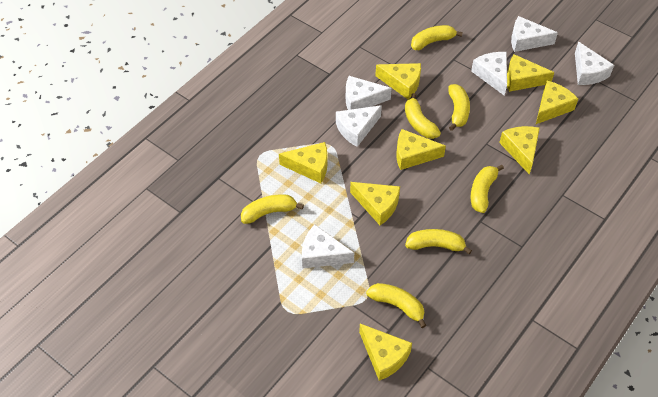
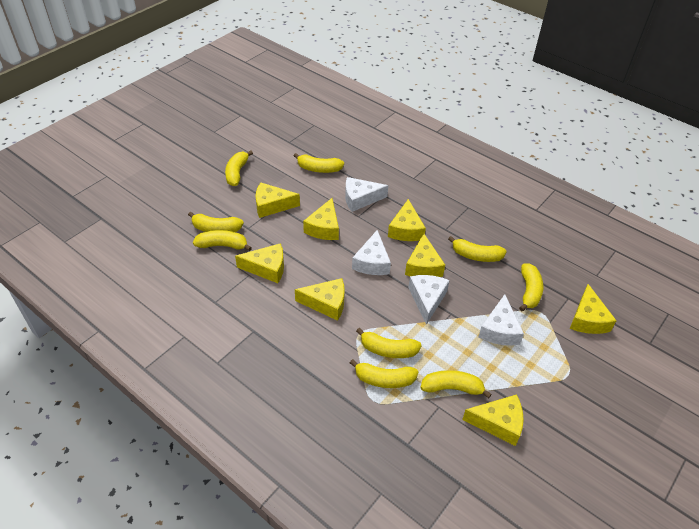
white cheese: 6 -> 4
yellow banana: 7 -> 9

